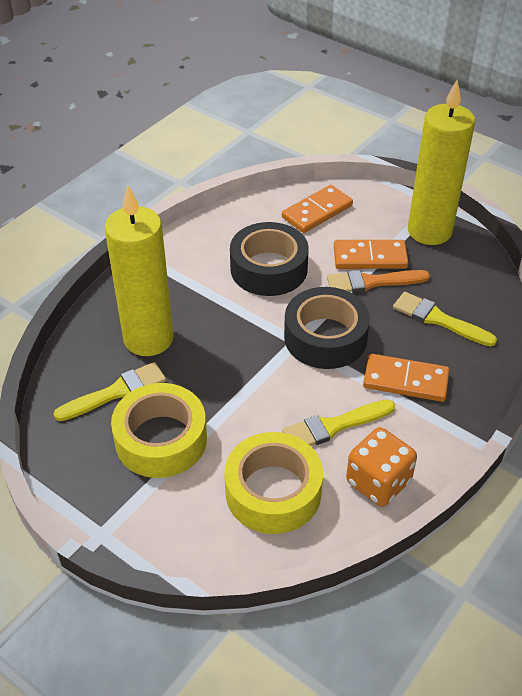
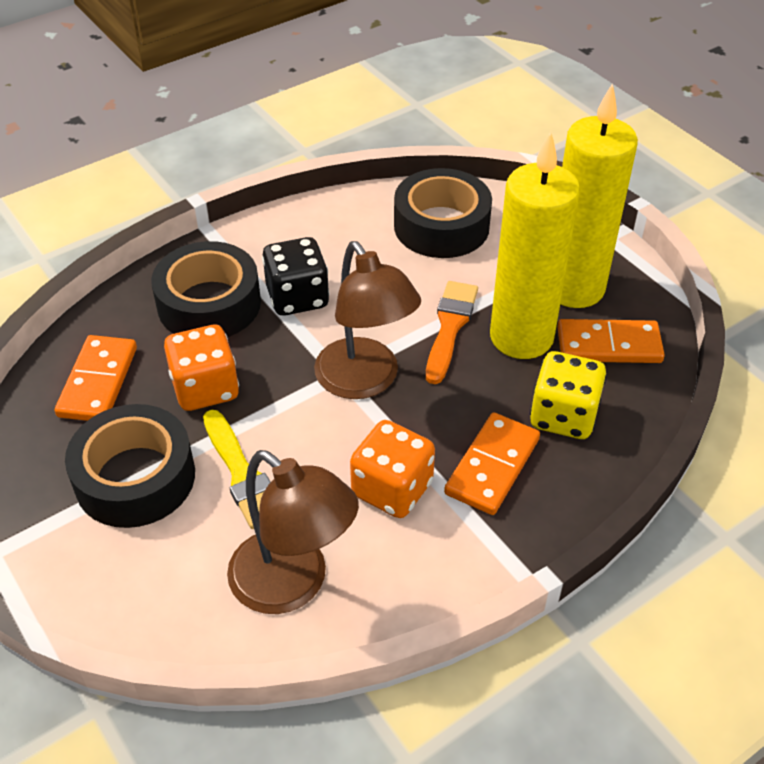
black dice: 0 -> 1
black tape: 2 -> 3
brown lamp: 0 -> 2
orange dice: 1 -> 2
yellow brush: 3 -> 1
yellow dice: 0 -> 1
yellow tape: 2 -> 0

